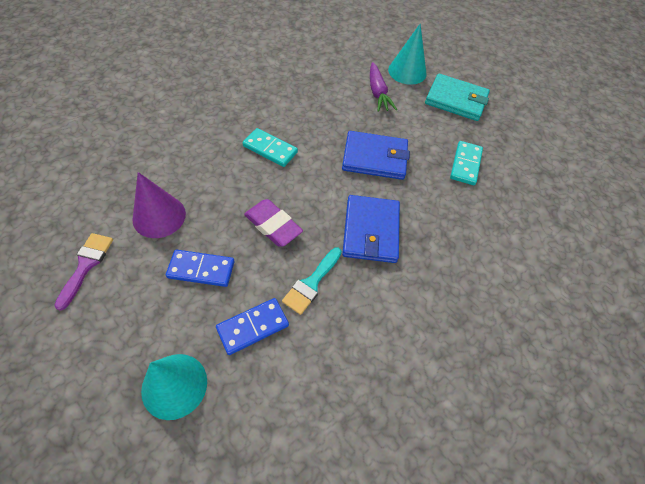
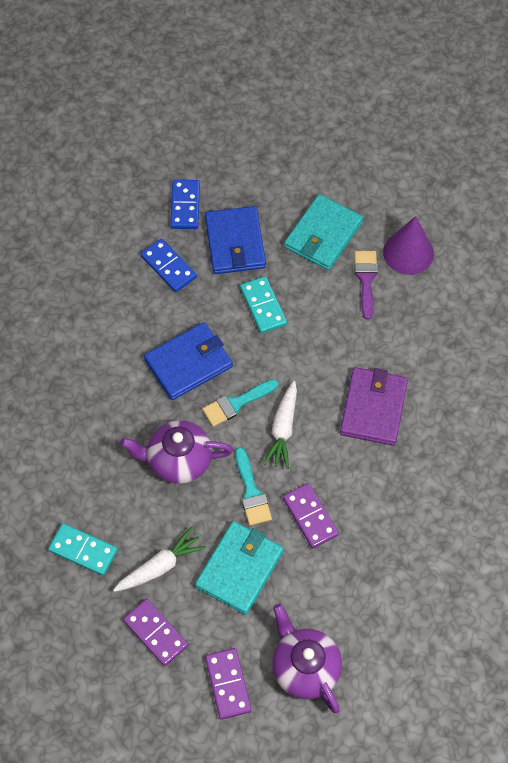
purple carrot: 1 -> 0
purple domino: 0 -> 3
purple eraser: 1 -> 0
purple teapot: 0 -> 2
purple wallet: 0 -> 1
turquoise brush: 1 -> 2
turquoise cone: 2 -> 0
turquoise wallet: 1 -> 2
white carrot: 0 -> 2

